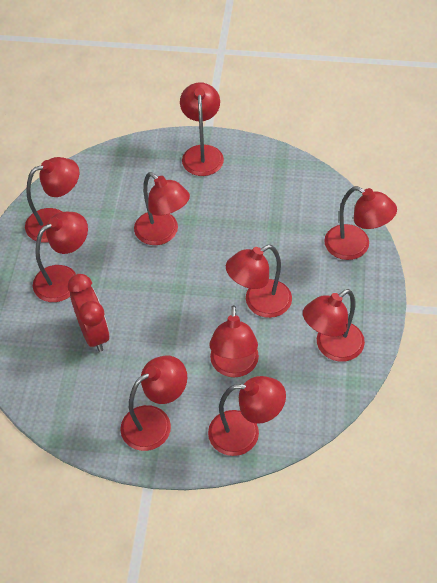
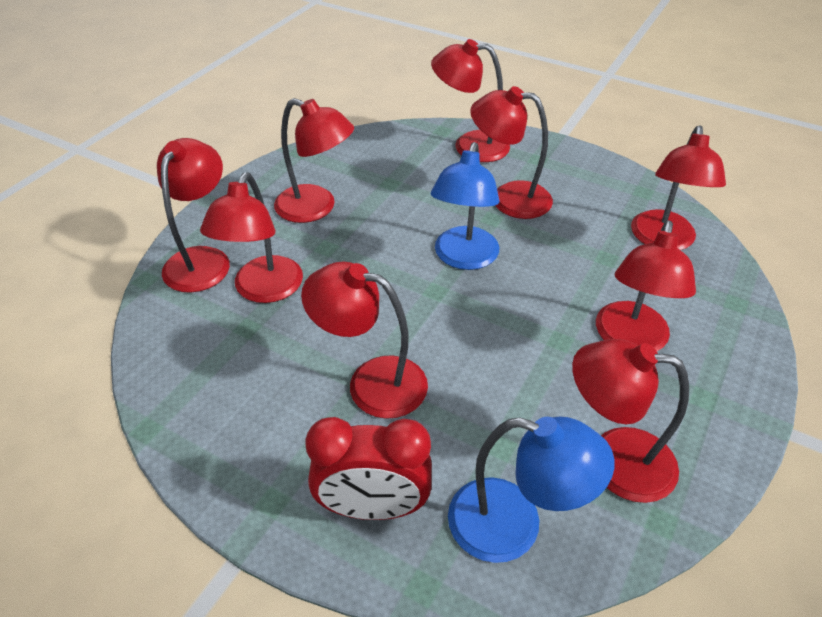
blue lamp: 0 -> 2
red lamp: 10 -> 9

